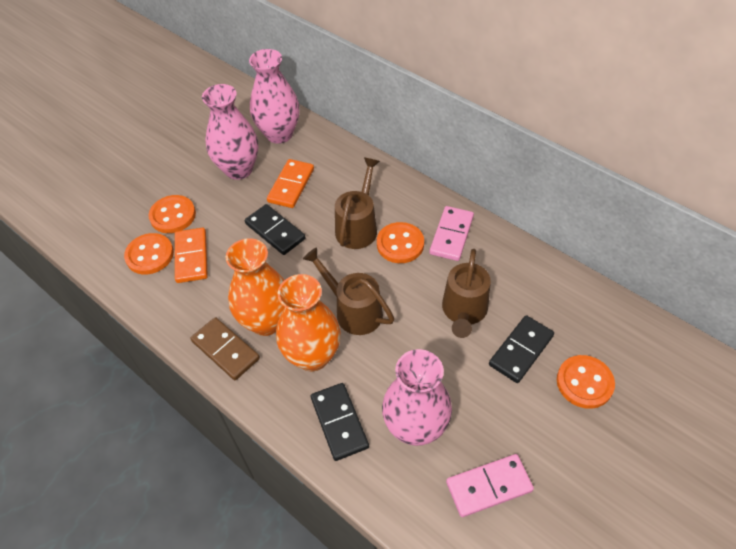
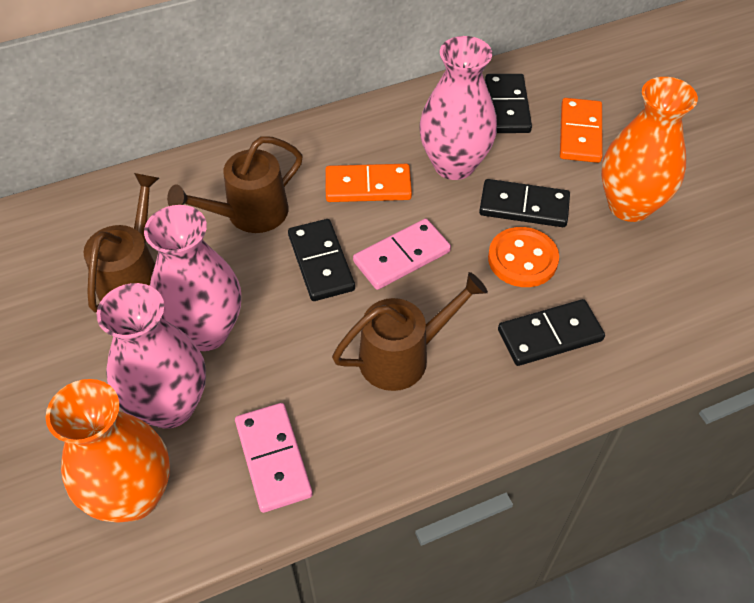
black domino: 3 -> 4
brown domino: 1 -> 0
orange button: 4 -> 1

